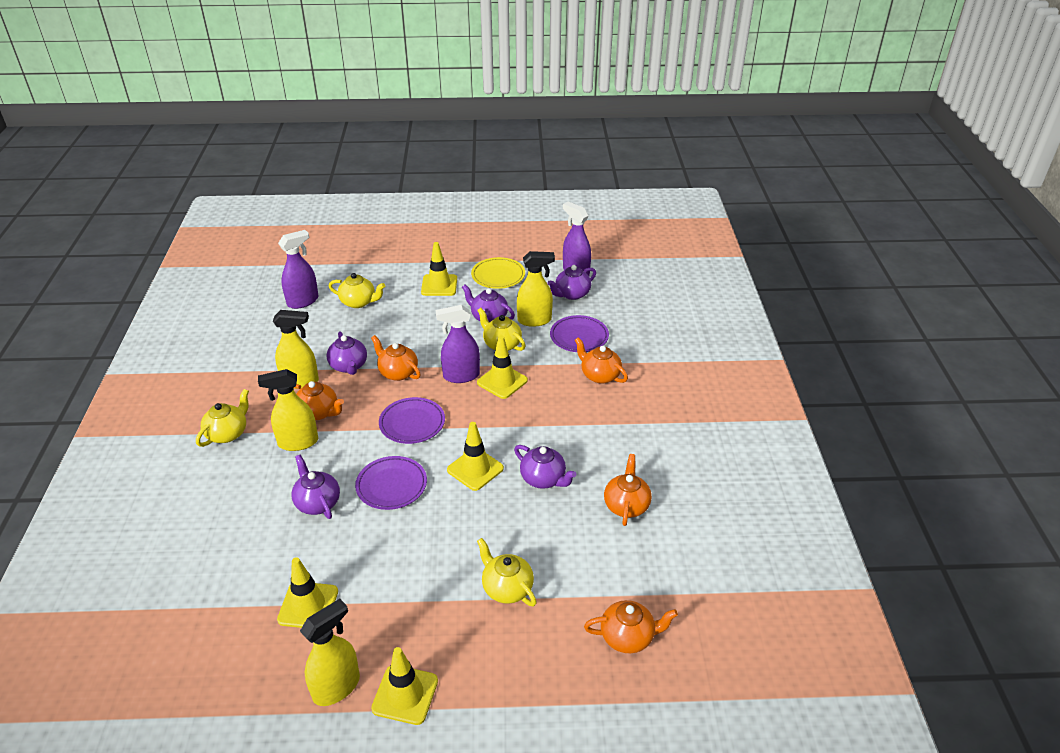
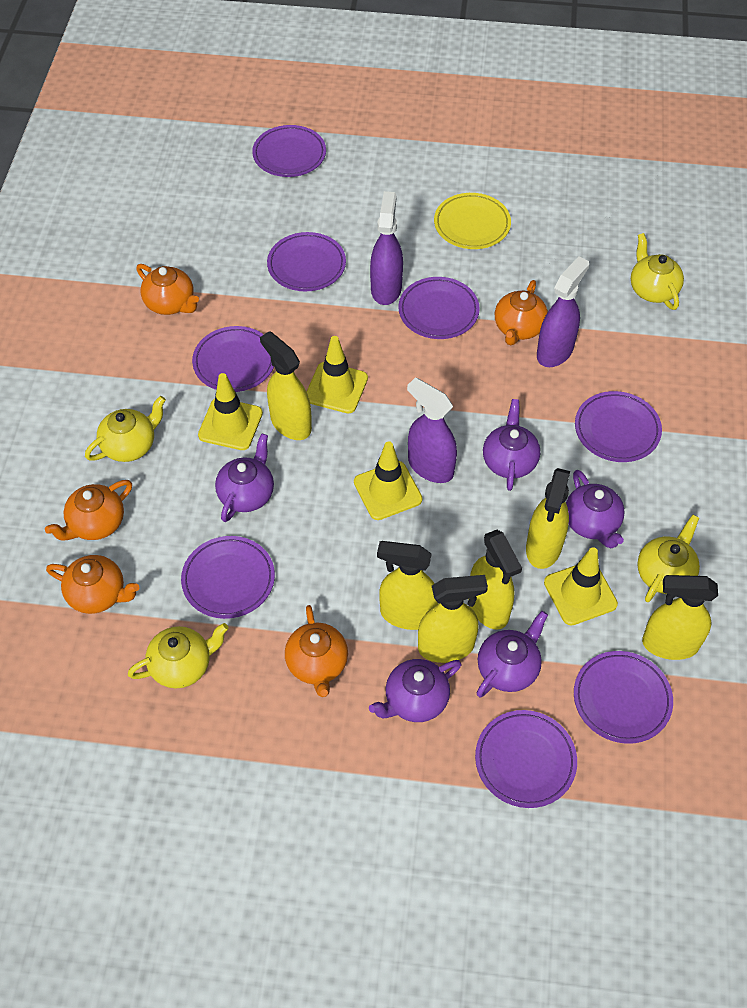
purple plate: 3 -> 8
yellow spray bottle: 4 -> 6
yellow traffic cone: 5 -> 4

